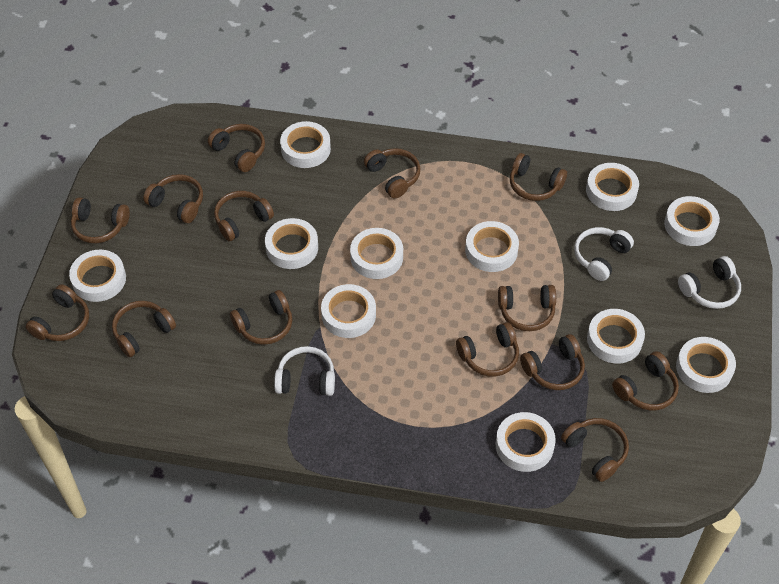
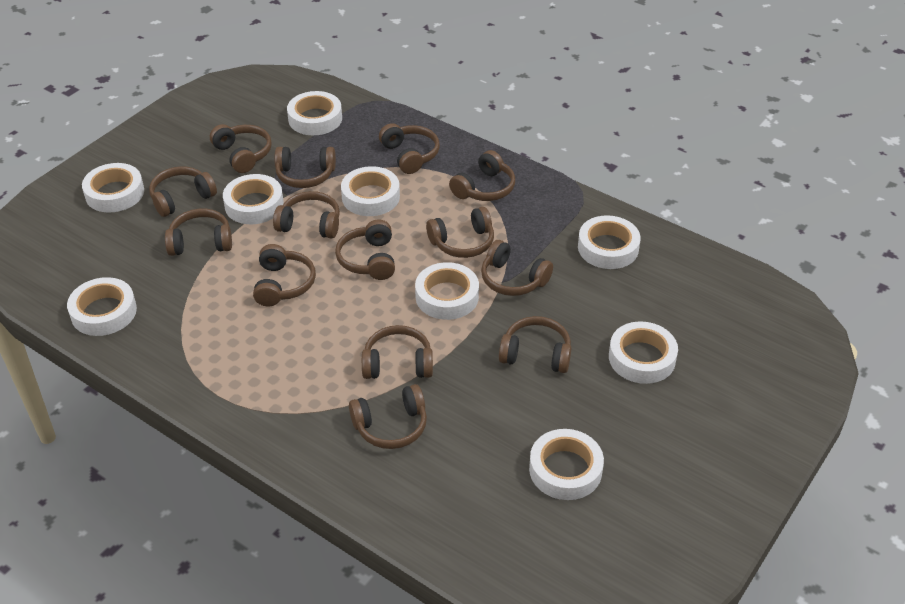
white headphones: 3 -> 0
white tape: 11 -> 9

